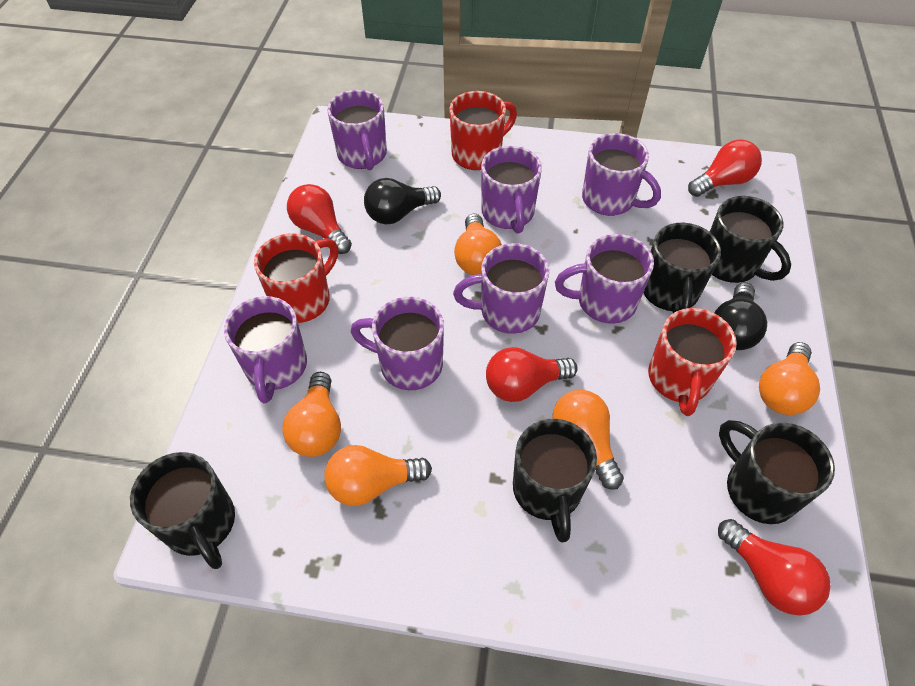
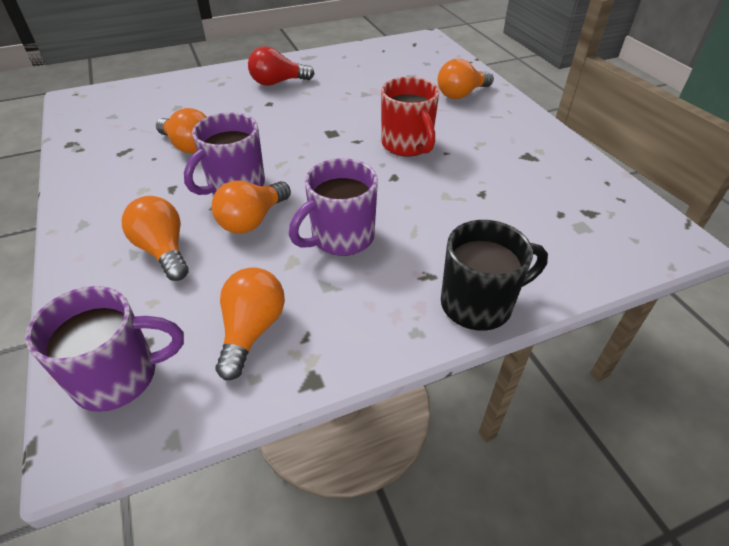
black light bulb: 2 -> 0
black mug: 5 -> 1
purple mug: 7 -> 3
red light bulb: 4 -> 1
red mug: 3 -> 1

